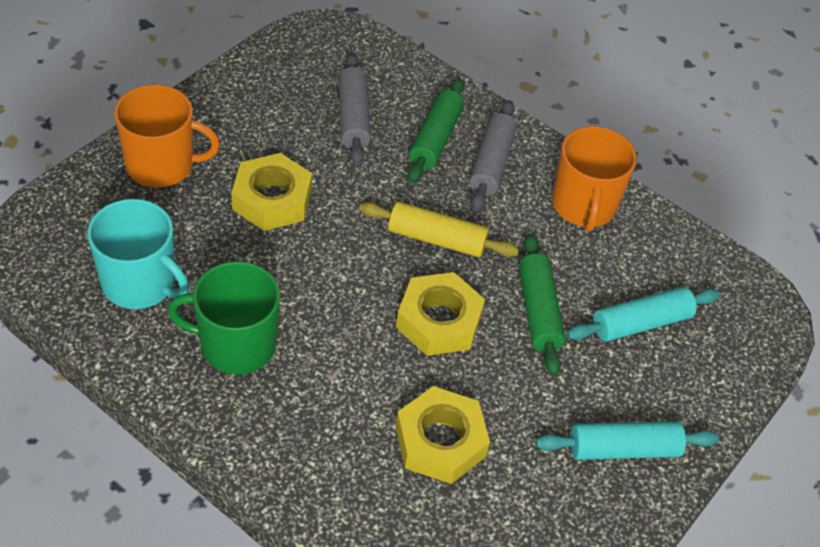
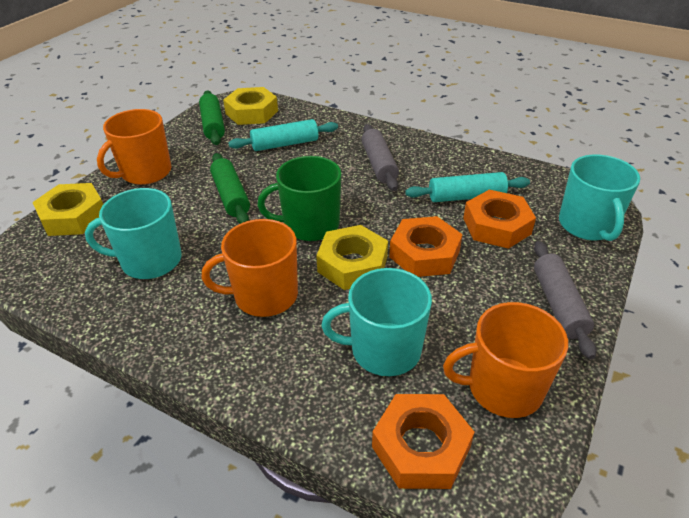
orange mug: 2 -> 3
orange nut: 0 -> 3
turquoise mug: 1 -> 3
yellow rolling pin: 1 -> 0

